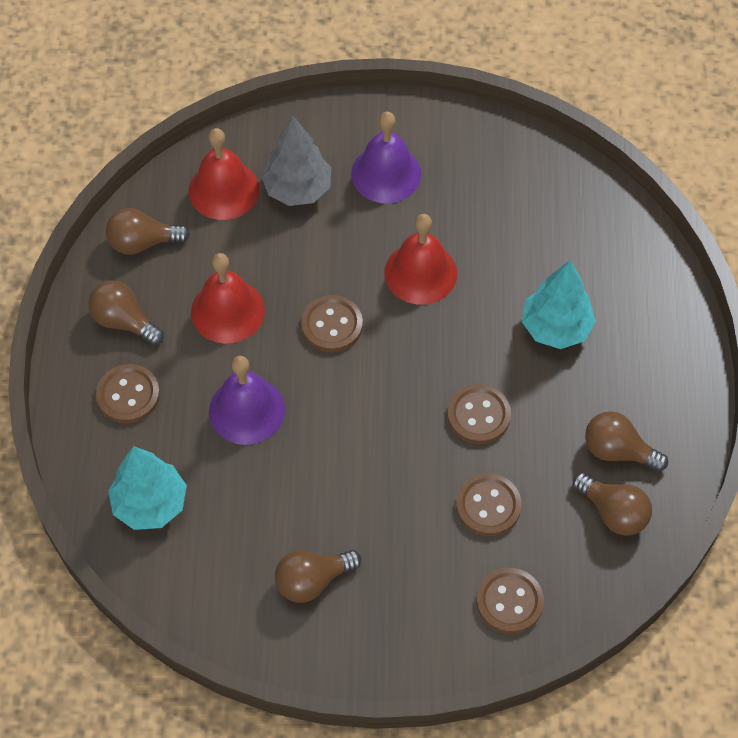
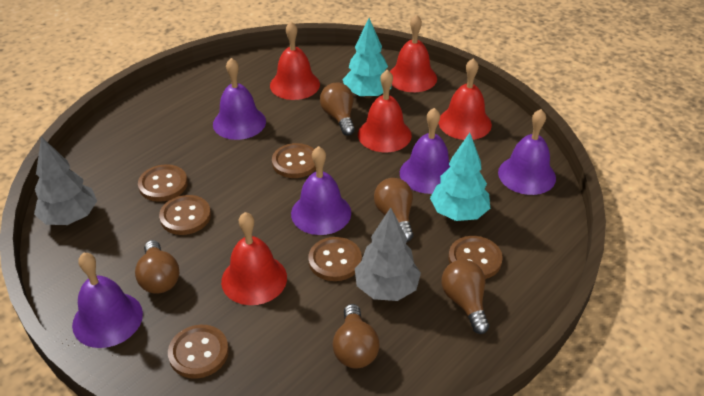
brown button: 5 -> 6
grey tree: 1 -> 2
purple bell: 2 -> 5
red bell: 3 -> 5

